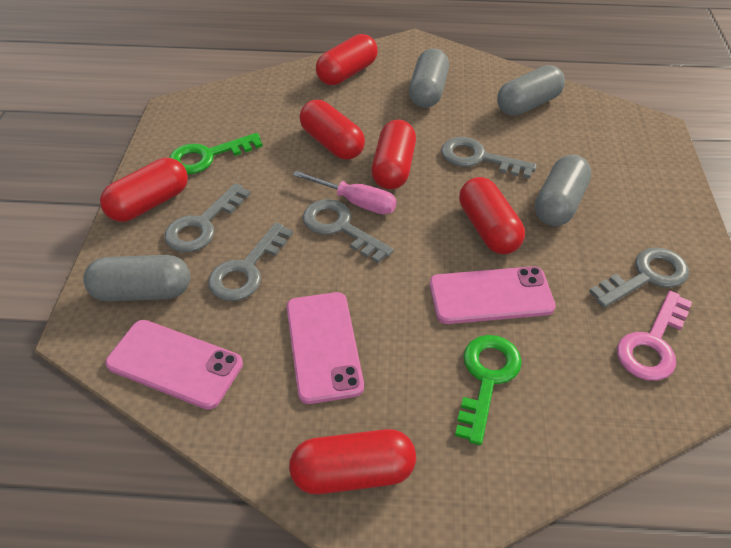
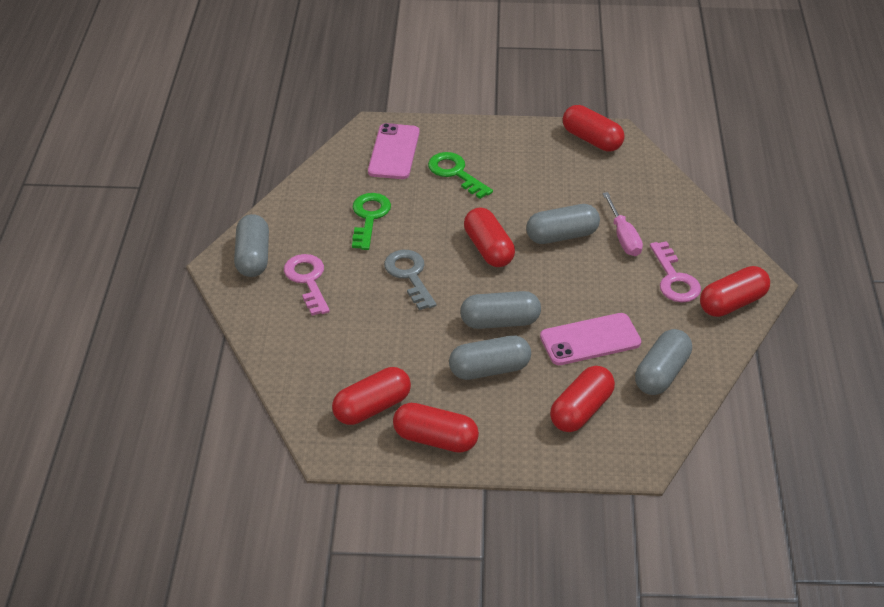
grey capsule: 4 -> 5
grey key: 5 -> 1
pink key: 1 -> 2
pink phone: 3 -> 2

